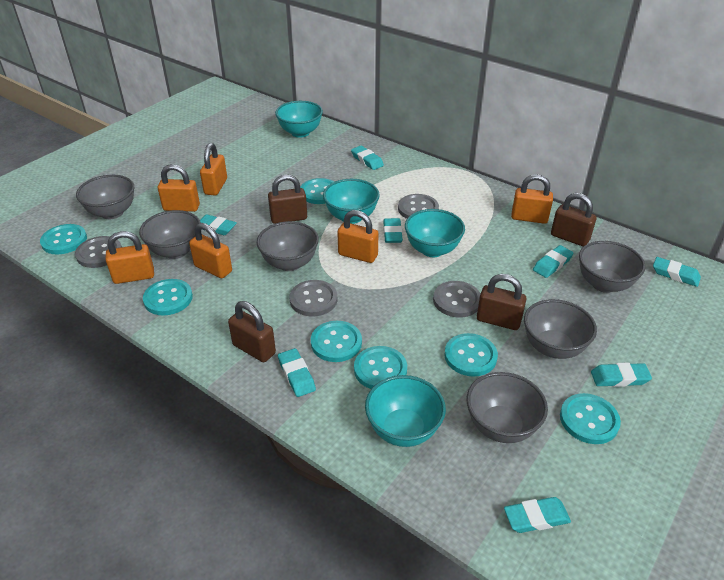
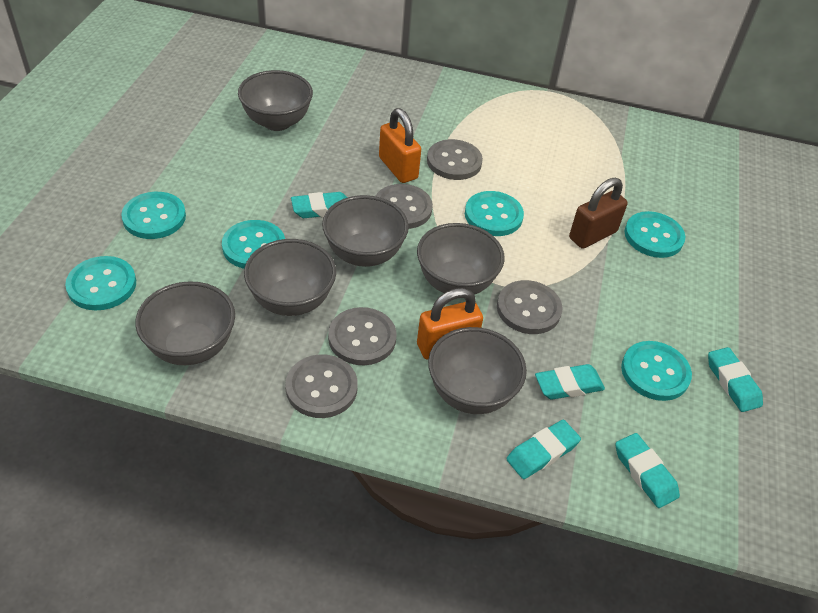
brown padlock: 4 -> 1
grey button: 4 -> 5
orange padlock: 6 -> 2
turquoise bowl: 4 -> 0
turquoise button: 7 -> 6
turquoise eraser: 8 -> 5

